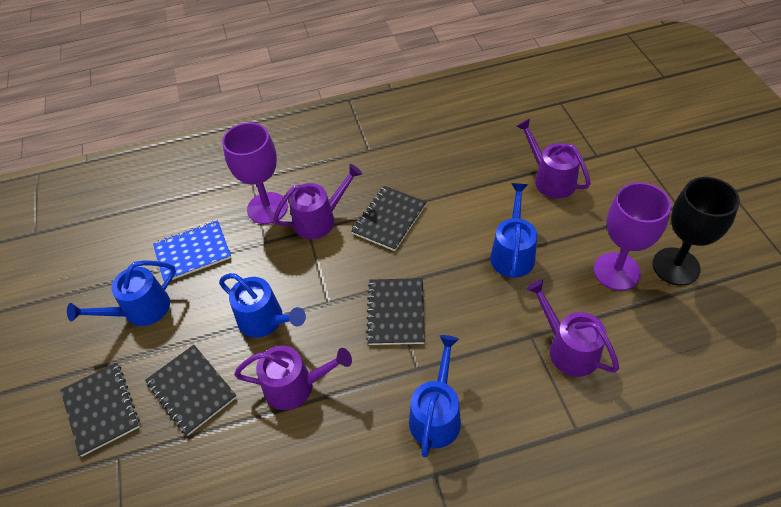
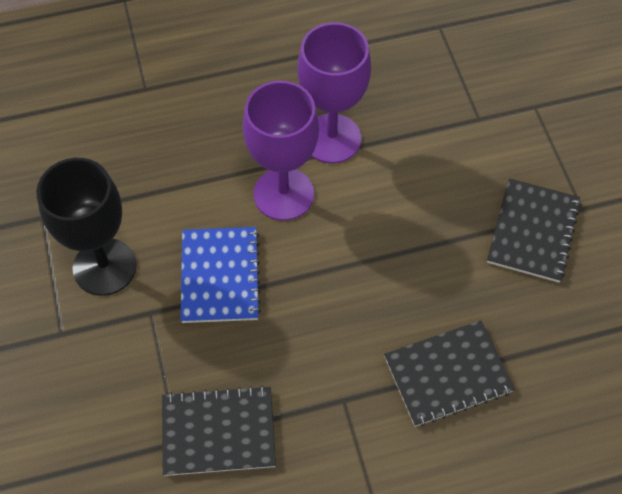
black notebook: 4 -> 3
blue watering can: 4 -> 0
purple watering can: 4 -> 0

